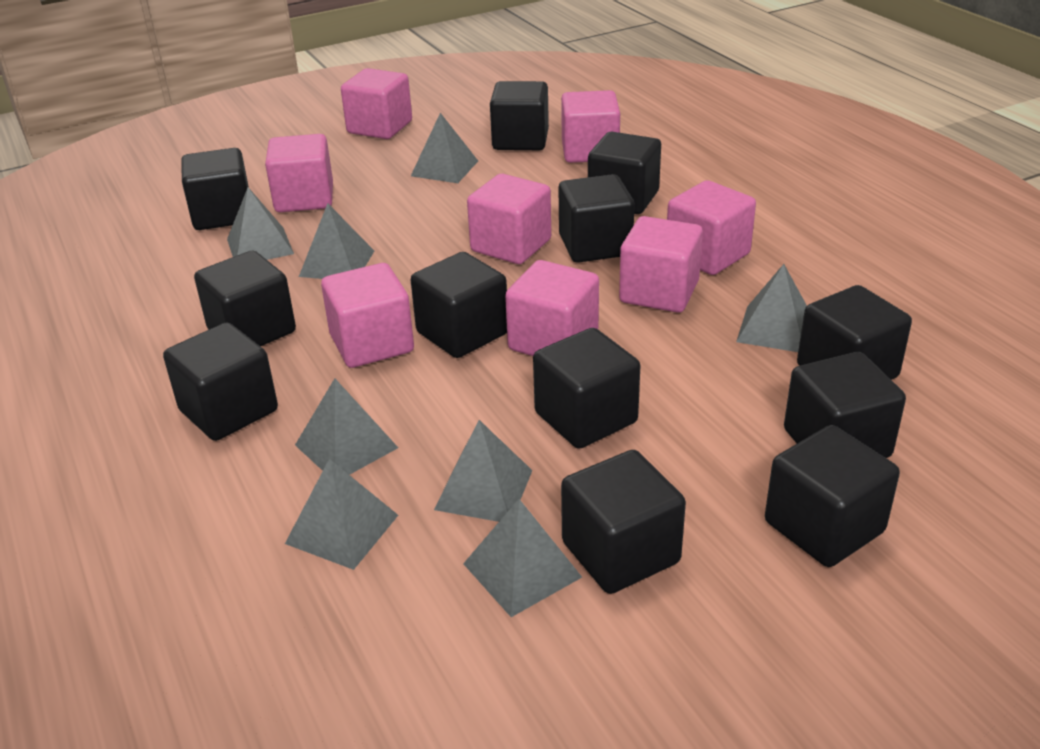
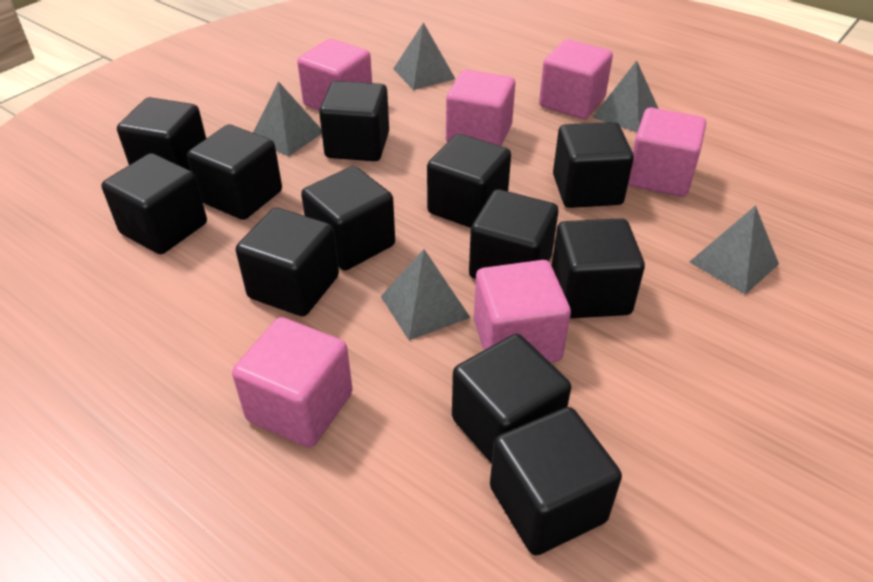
grey pyramid: 8 -> 5
pink cube: 8 -> 6

